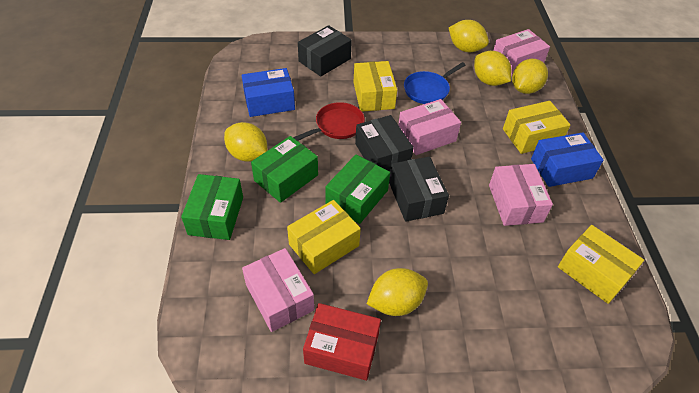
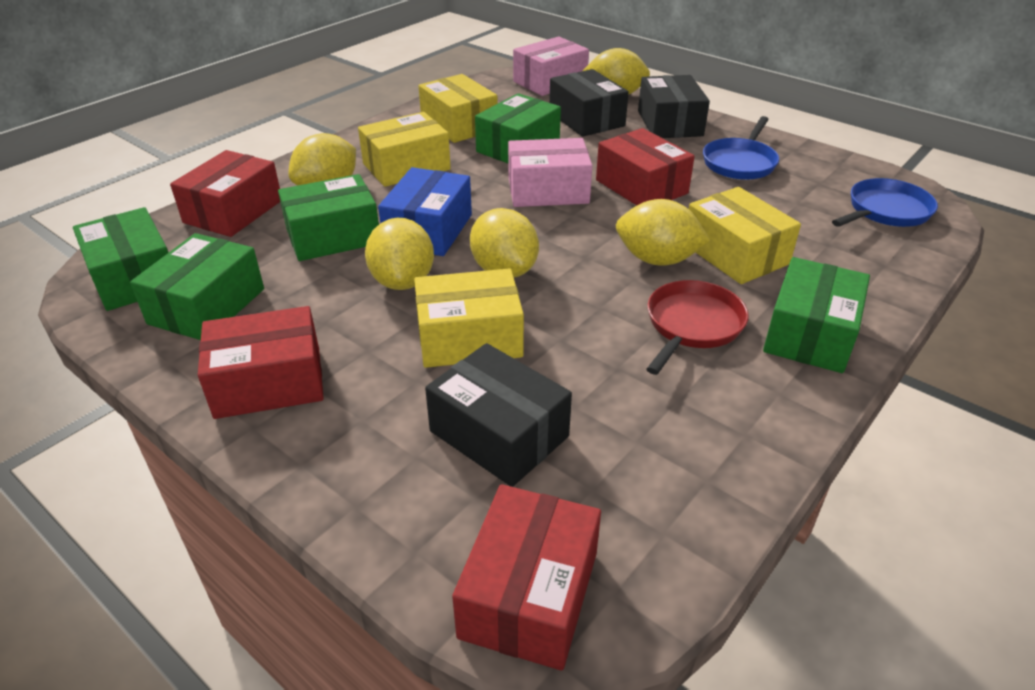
blue box: 2 -> 1
blue pan: 1 -> 2
green box: 3 -> 5
pink box: 4 -> 2
red box: 1 -> 4

